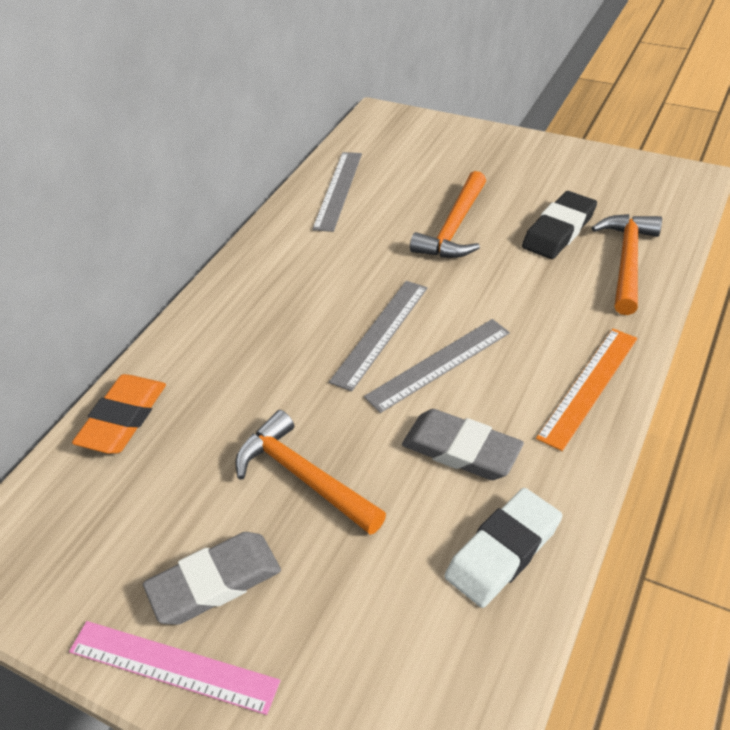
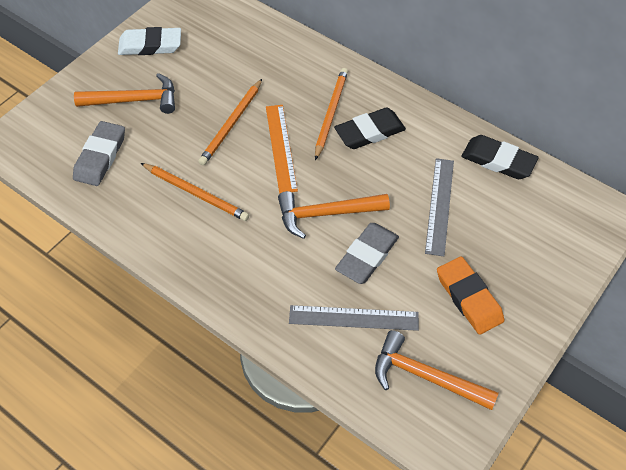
black eraser: 1 -> 2
grey ruler: 3 -> 2
orange pencil: 0 -> 3
pink ruler: 1 -> 0

